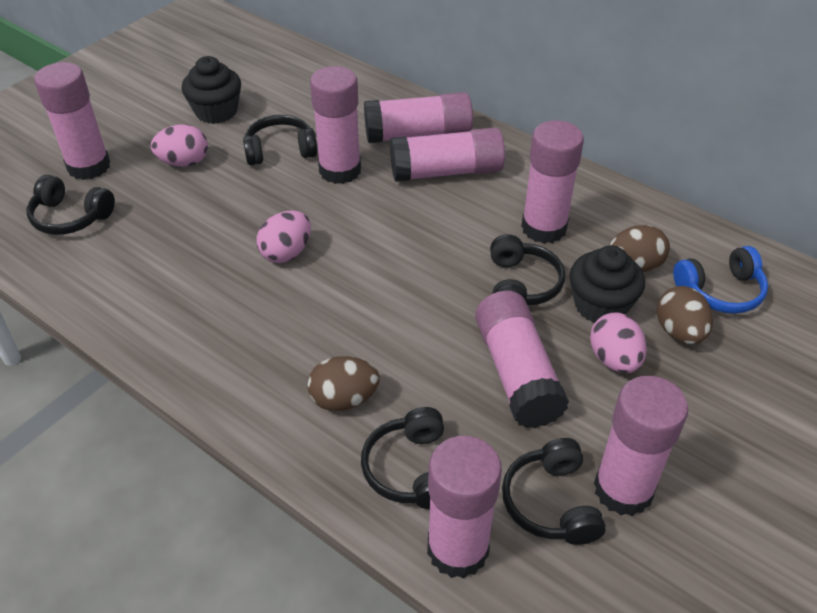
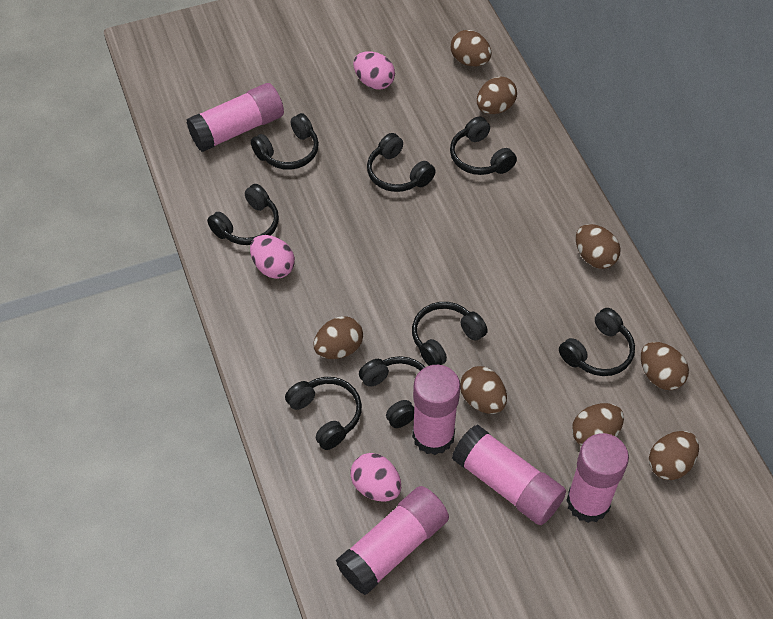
black cupcake: 2 -> 0
black headphones: 5 -> 8
blue headphones: 1 -> 0
brown egg: 3 -> 8
pink glue stick: 8 -> 5

